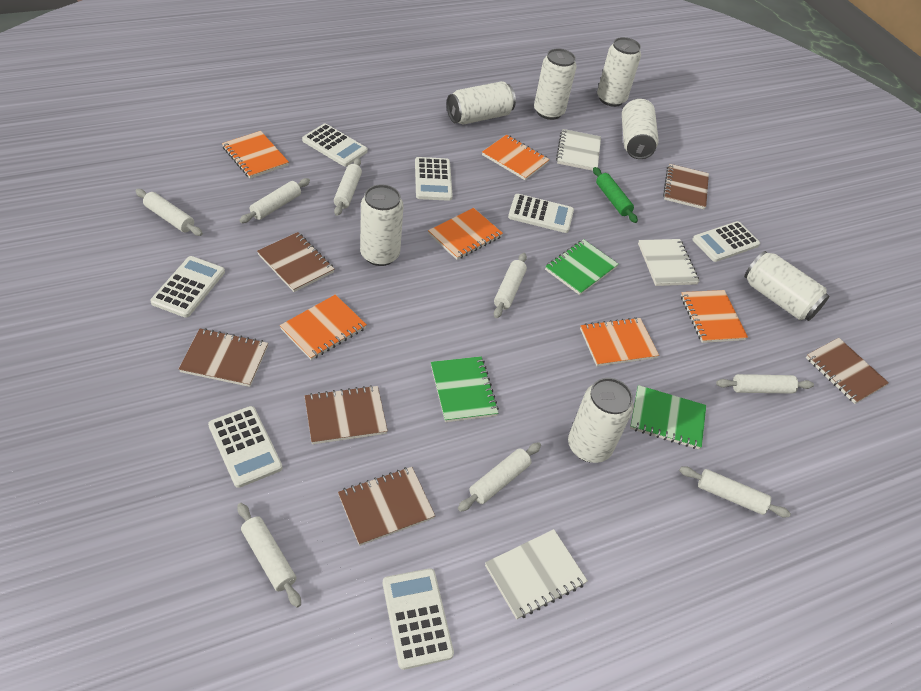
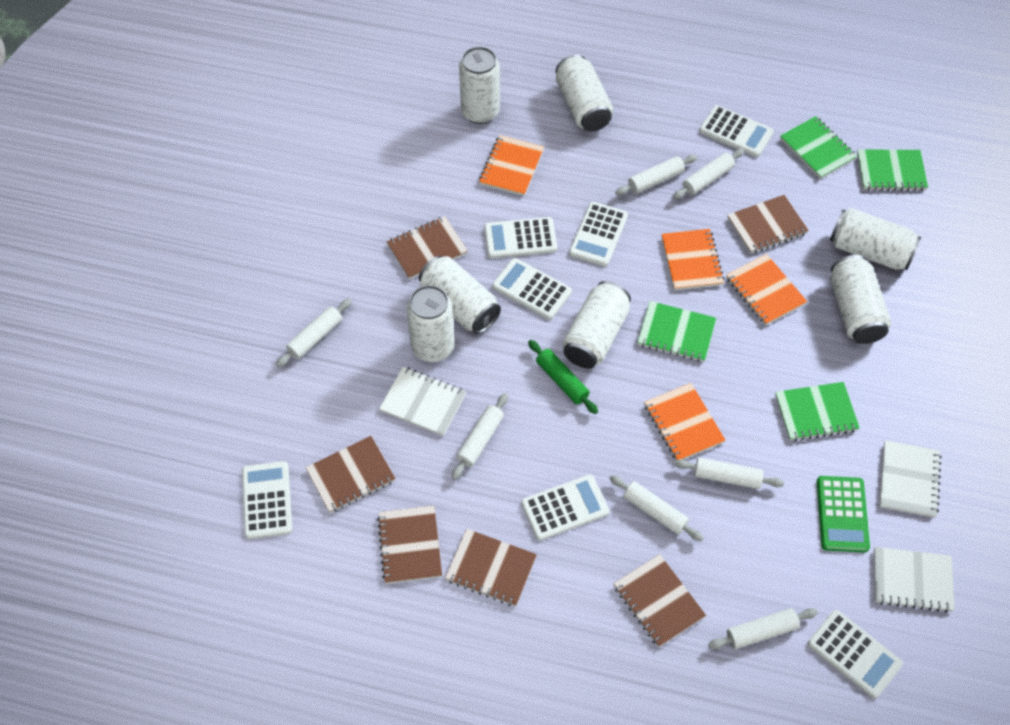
green calculator: 0 -> 1
green notebook: 3 -> 4
orange notebook: 6 -> 4
white rolling pin: 8 -> 7

